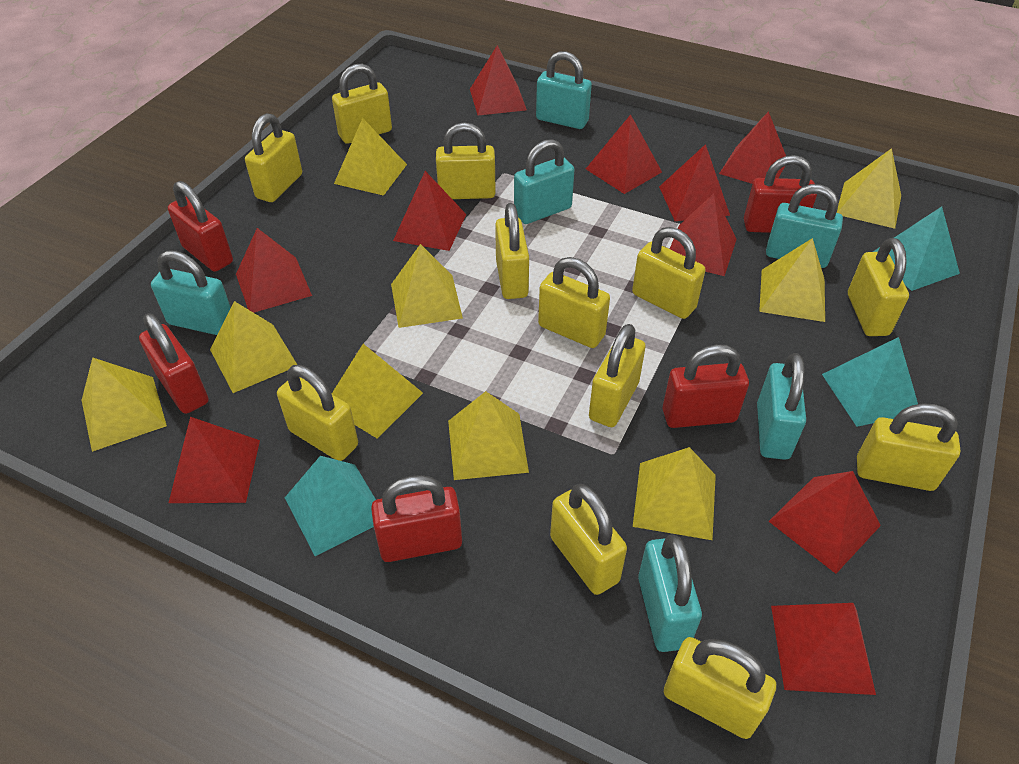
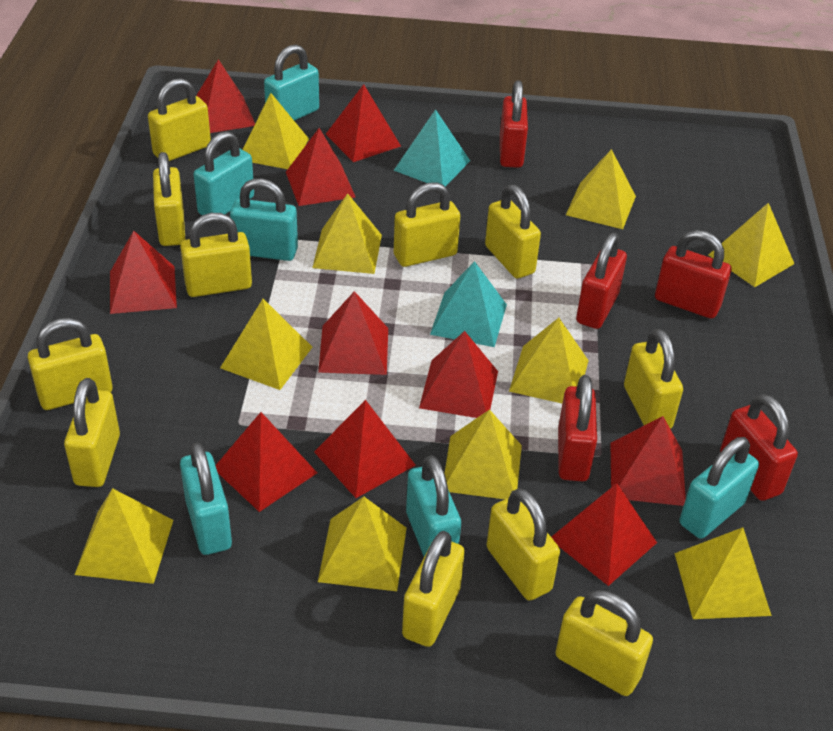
turquoise pyramid: 3 -> 2
yellow padlock: 12 -> 11
yellow pyramid: 9 -> 10

